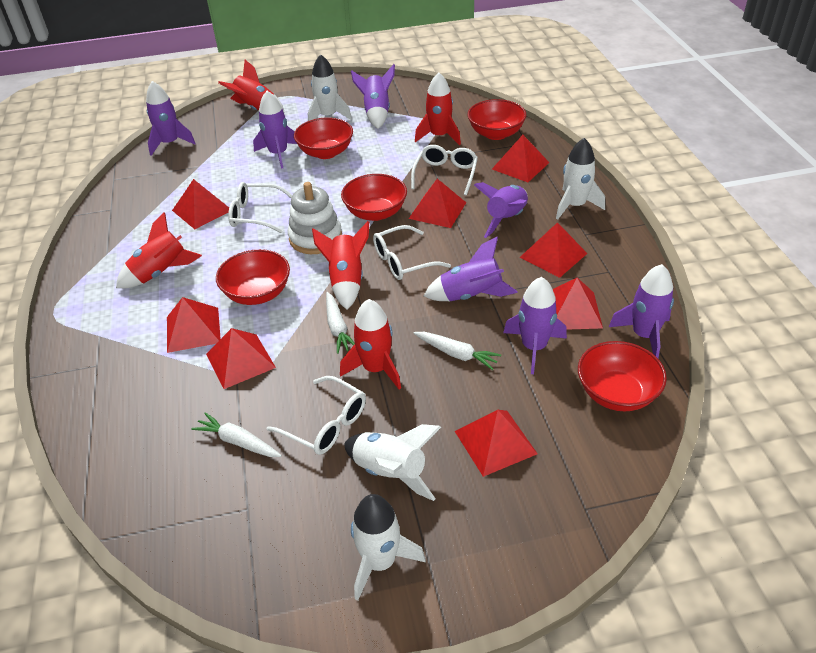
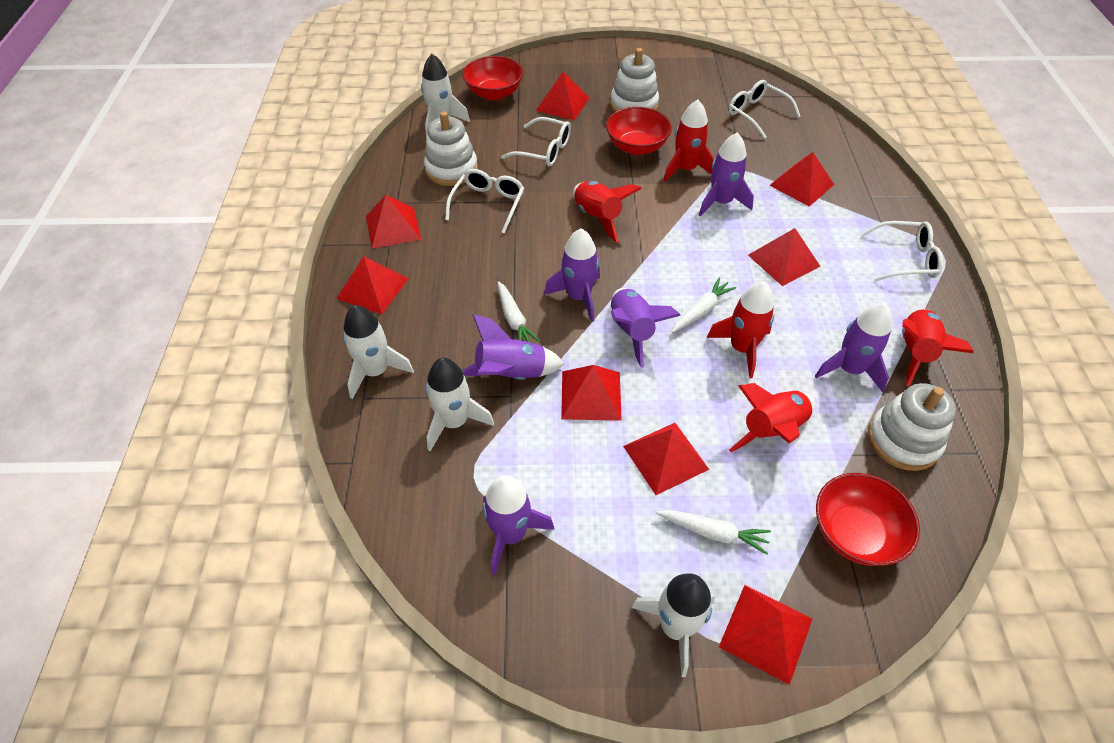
purple rocket: 7 -> 6
red bowl: 5 -> 3
white stacking toy: 1 -> 3

